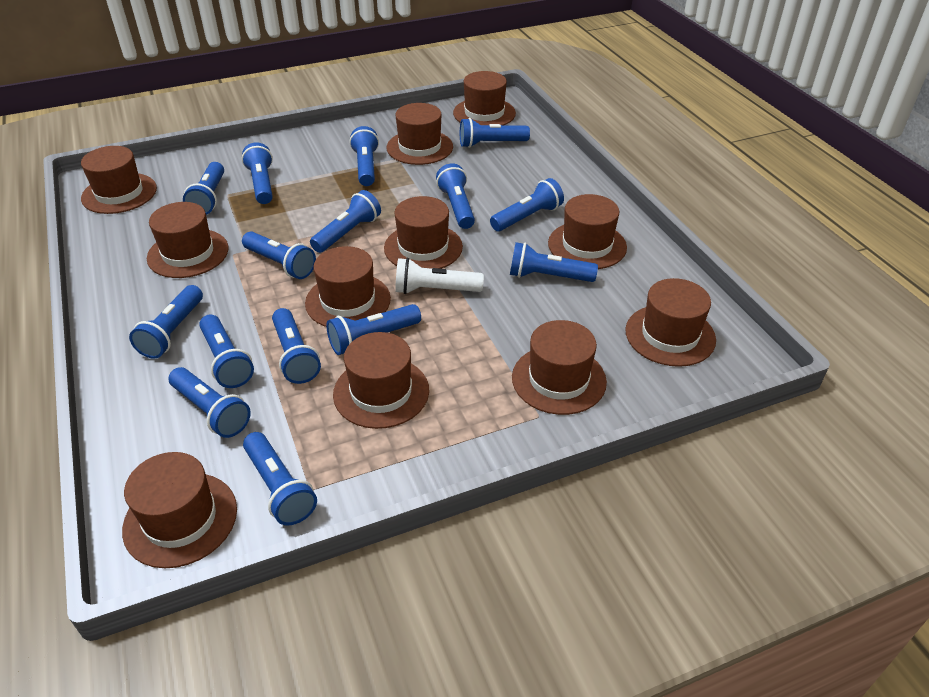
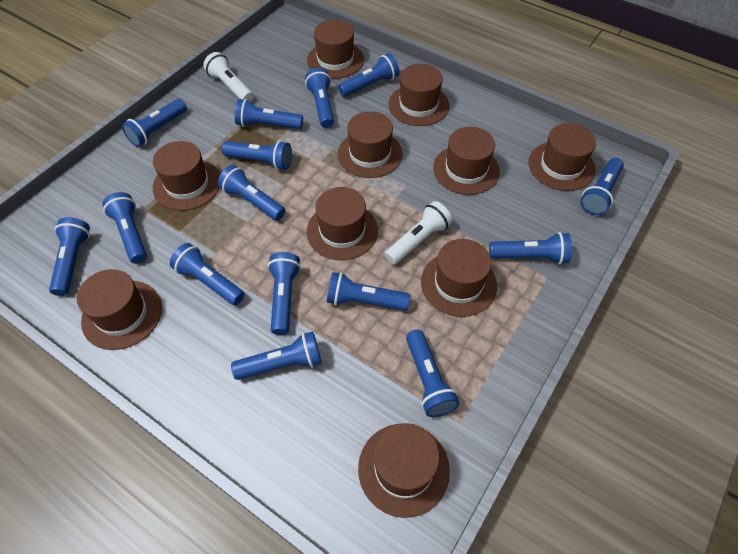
brown hat: 11 -> 10
white flashlight: 1 -> 2

